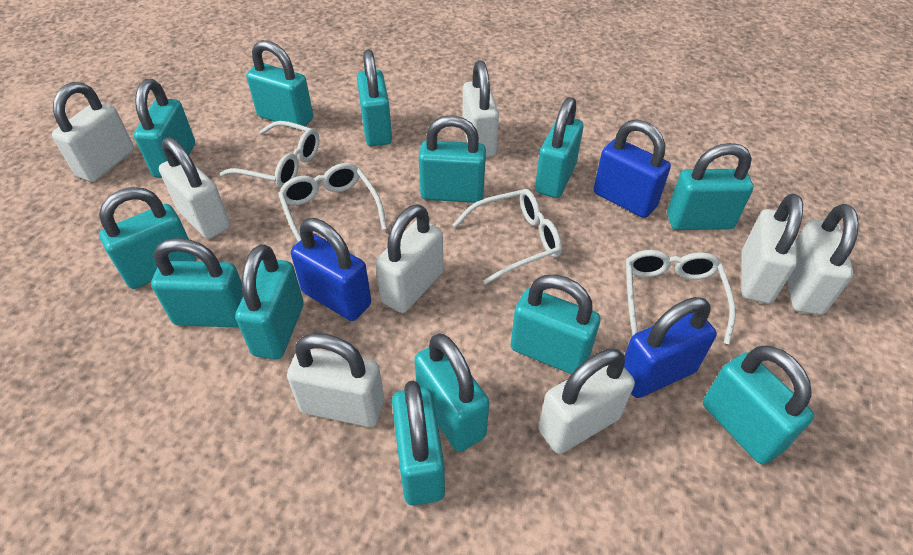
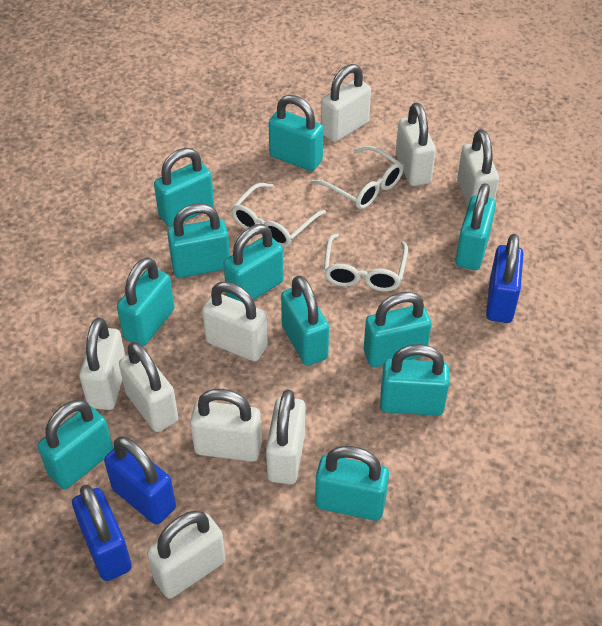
turquoise padlock: 13 -> 11
white glasses: 4 -> 3
white padlock: 8 -> 9

